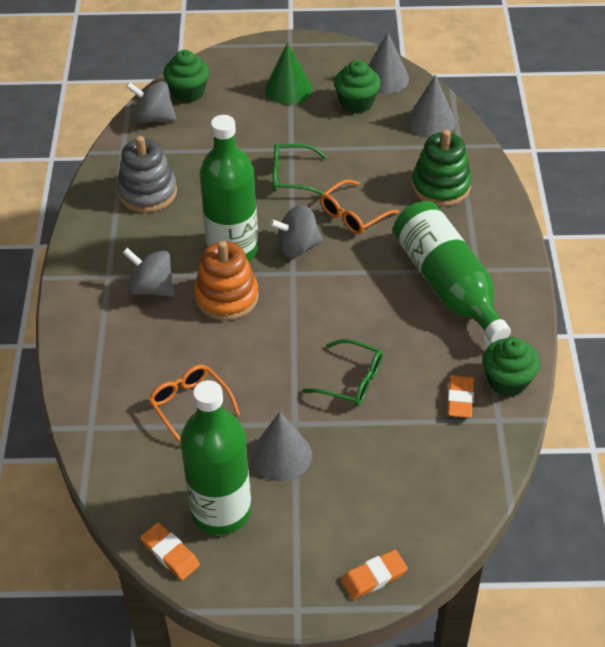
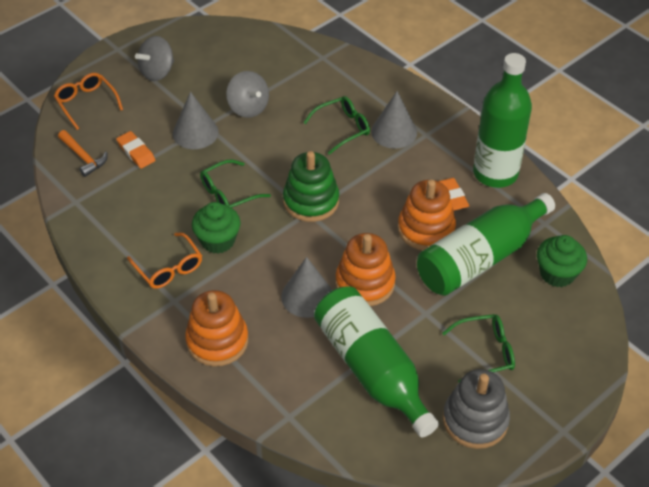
green cone: 1 -> 0
green cupcake: 3 -> 2
green glasses: 2 -> 3
grey spinning top: 3 -> 2
orange eraser: 3 -> 2
orange hammer: 0 -> 1
orange stacking toy: 1 -> 3

